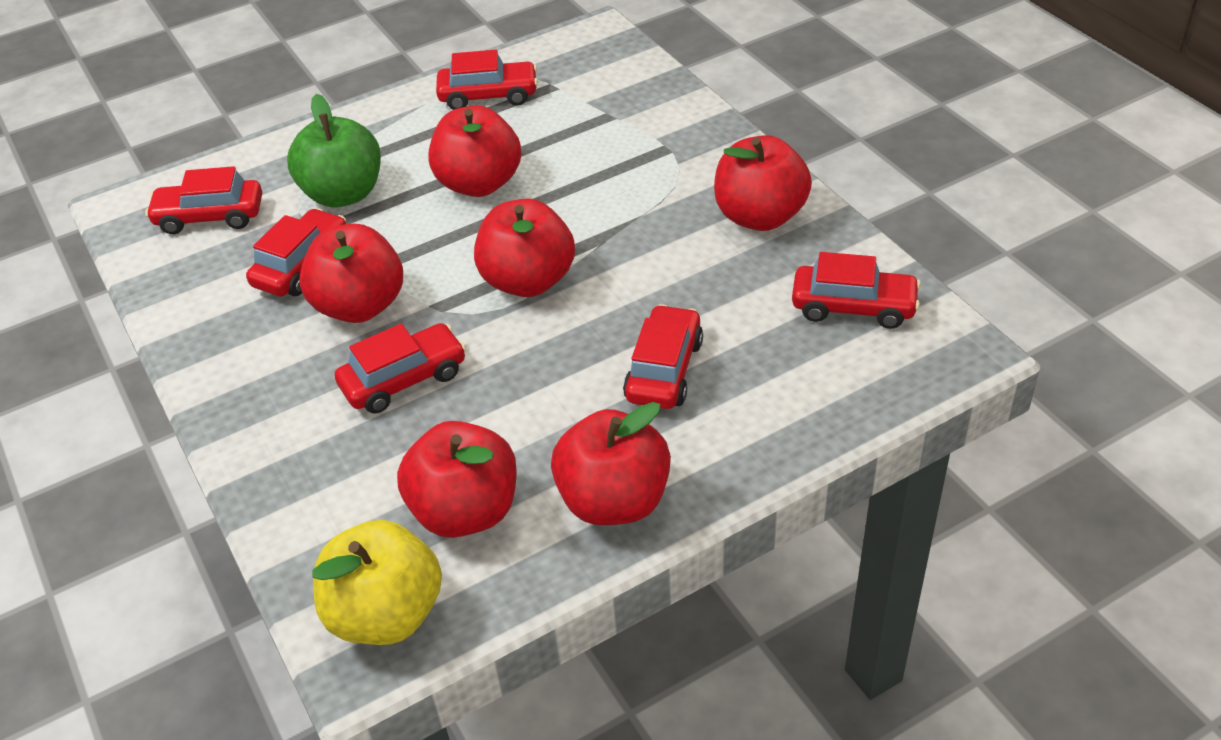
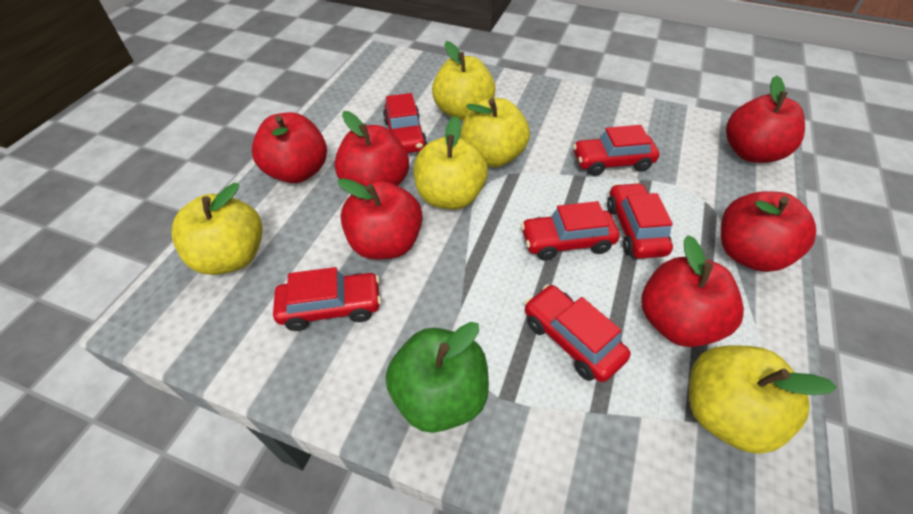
yellow apple: 1 -> 5

